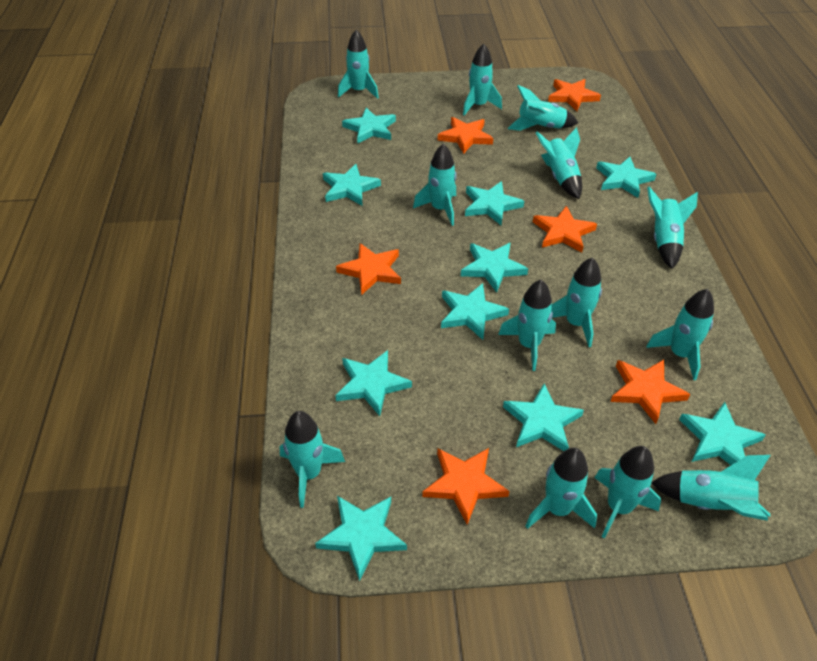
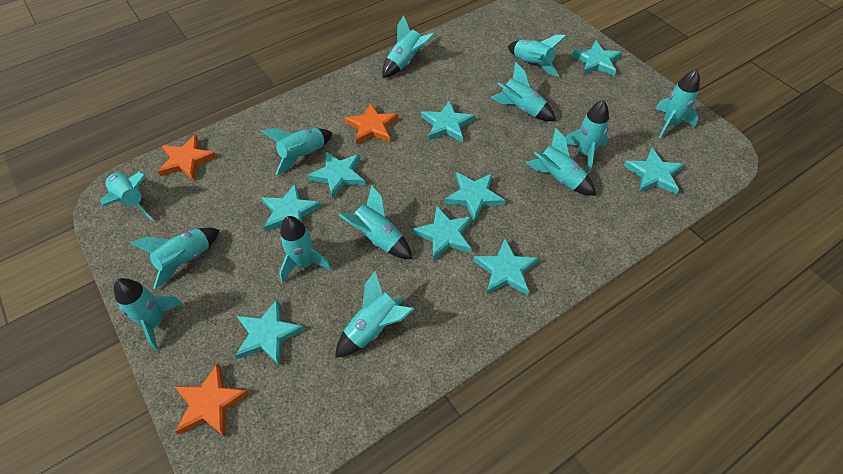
orange star: 6 -> 3
turquoise star: 10 -> 9

